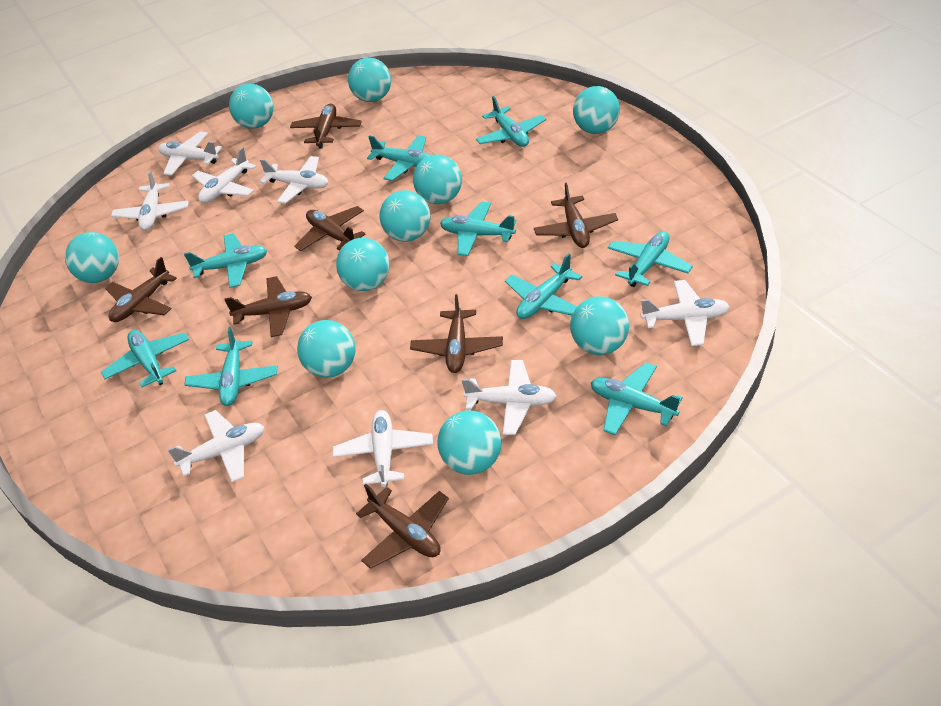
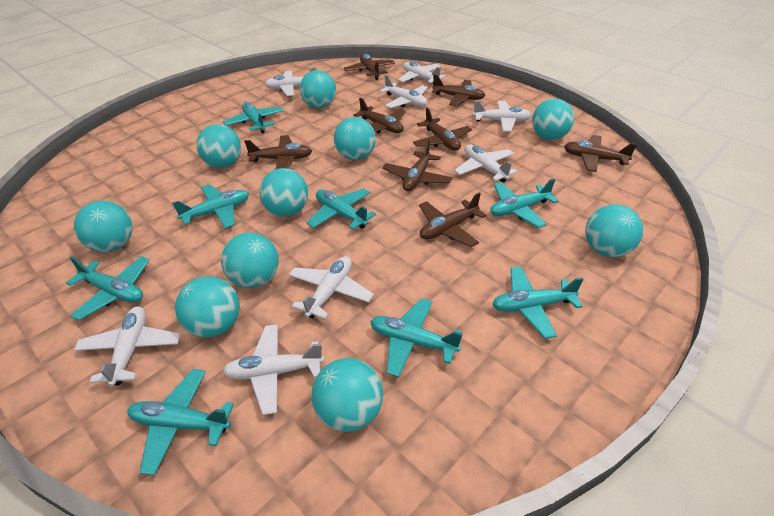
brown plane: 7 -> 8
turquoise plane: 9 -> 8

